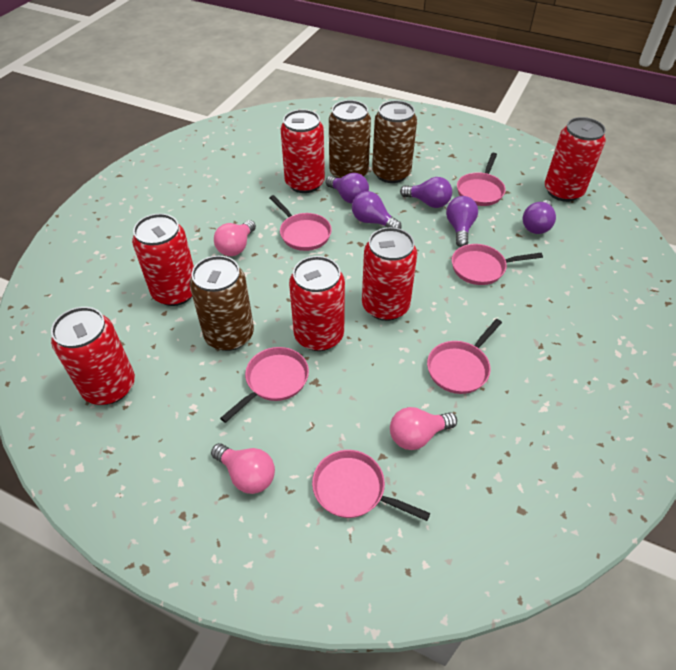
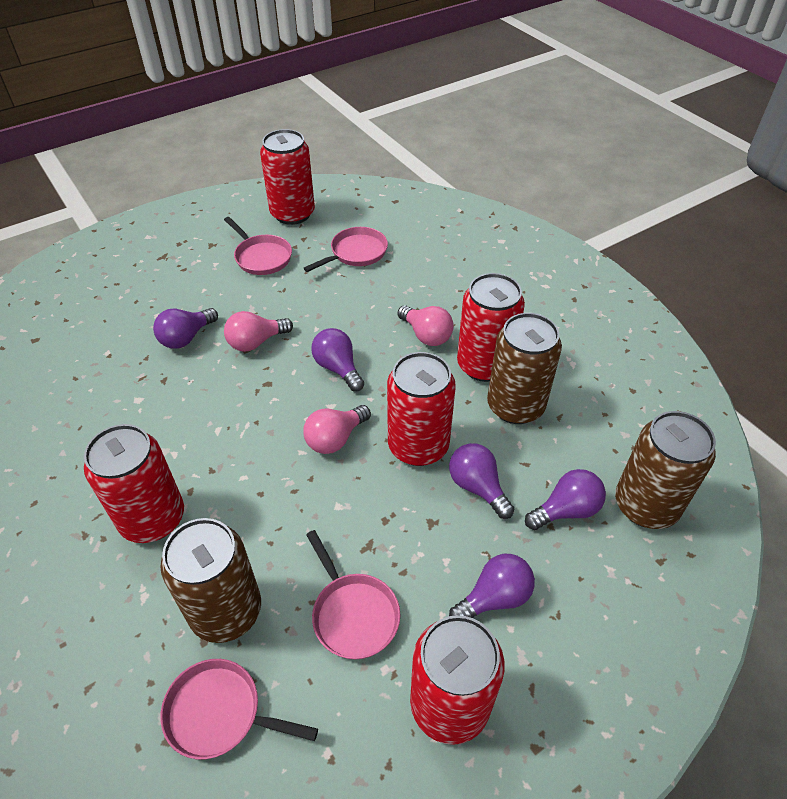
pink pan: 6 -> 4
red can: 6 -> 5

